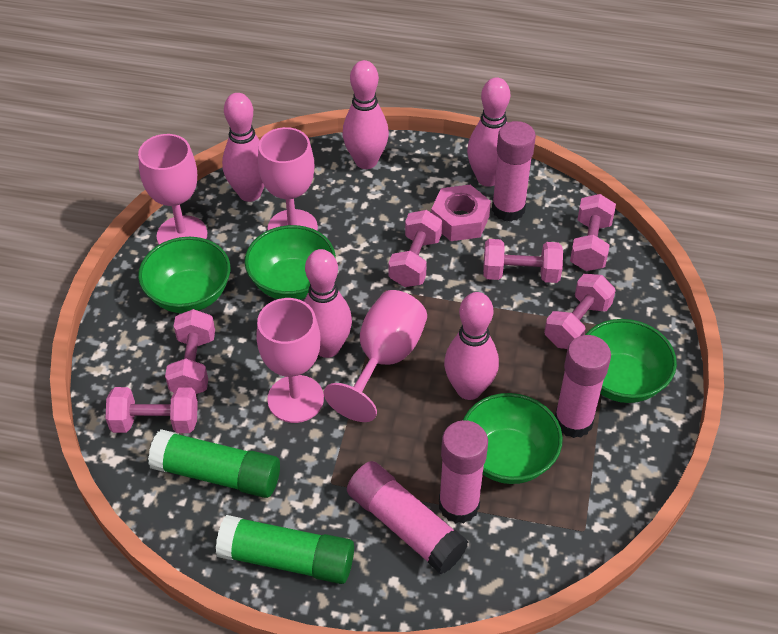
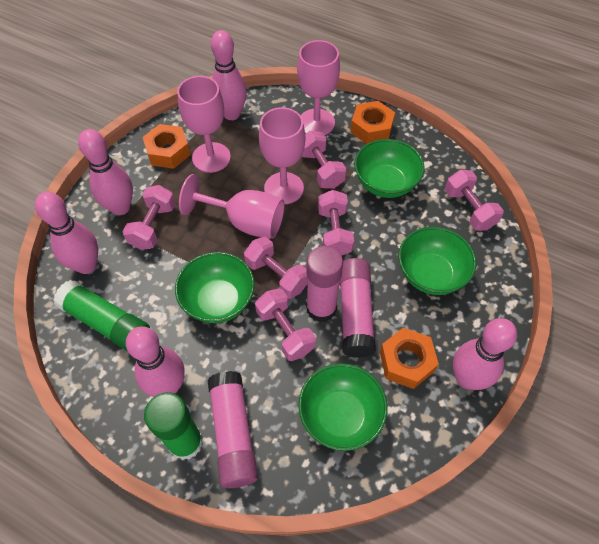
orange nut: 0 -> 3
pink glue stick: 4 -> 3
pink nut: 1 -> 0

